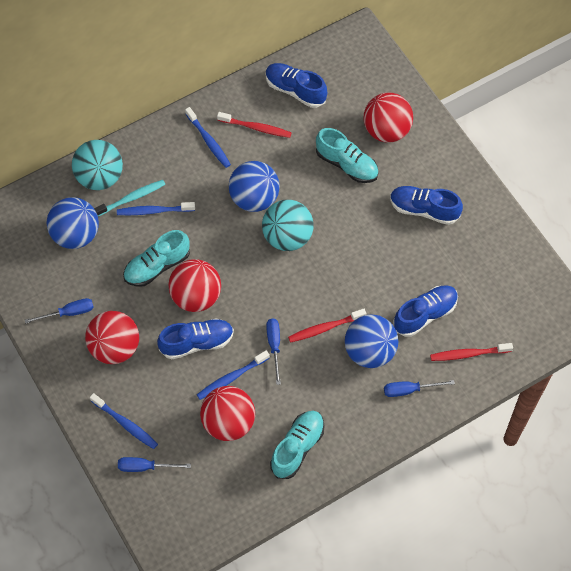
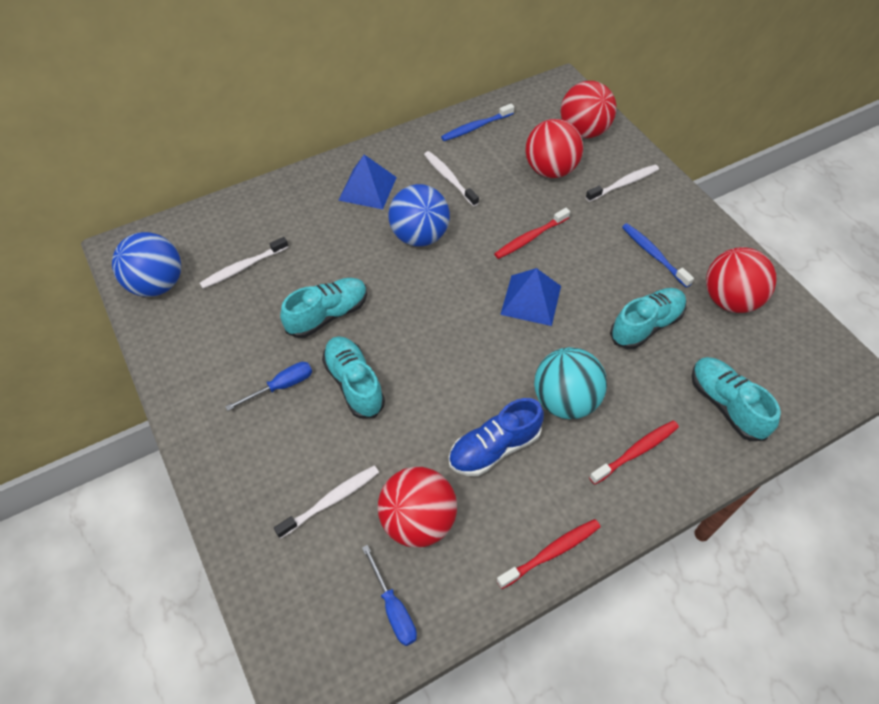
blue ball: 3 -> 2
blue pyramid: 0 -> 2
blue screwdriver: 4 -> 2
blue shoe: 4 -> 1
blue toothbrush: 4 -> 2
turquoise ball: 2 -> 1
turquoise shoe: 3 -> 4
turquoise toothbrush: 1 -> 0
white toothbrush: 0 -> 4

